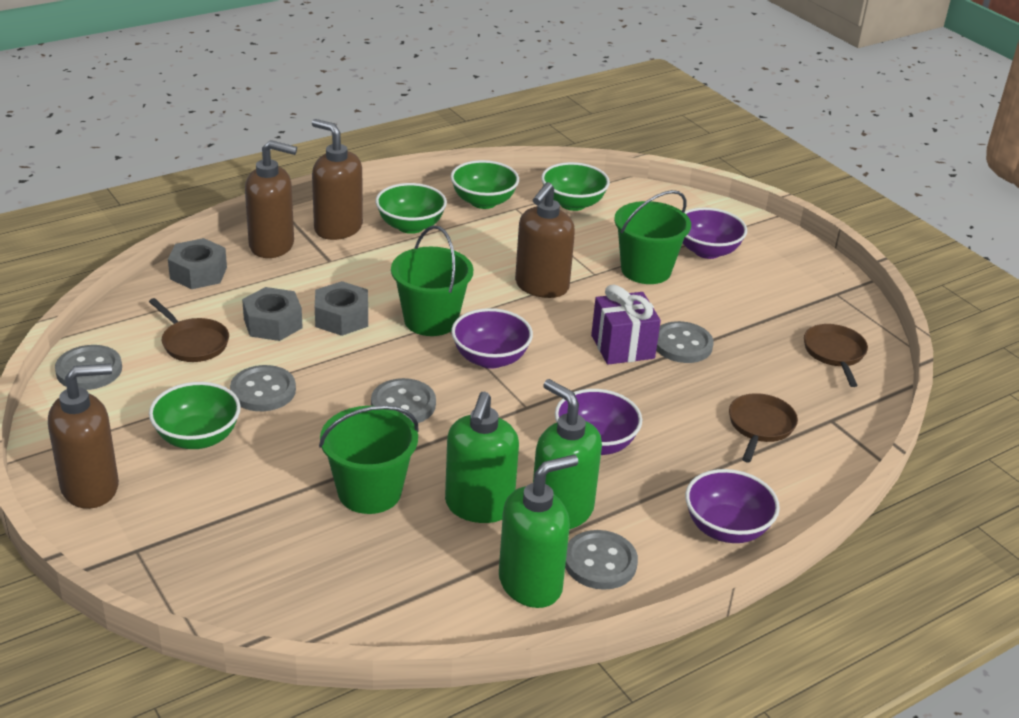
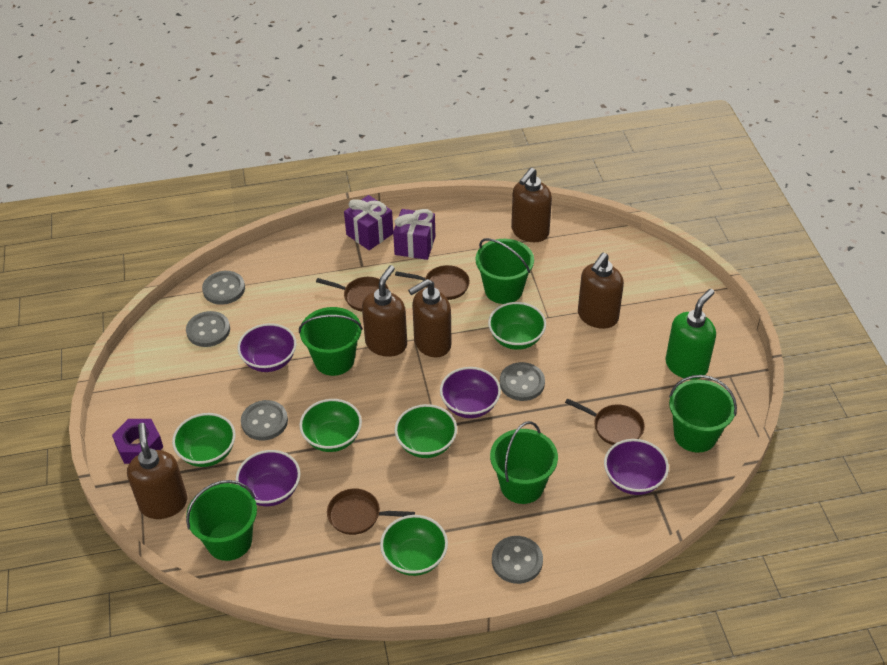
brown pan: 3 -> 4
brown soap dispenser: 4 -> 5
green bowl: 4 -> 5
green bucket: 3 -> 5
green soap dispenser: 3 -> 1
grey nut: 3 -> 0
purple gift: 1 -> 2
purple nut: 0 -> 1

